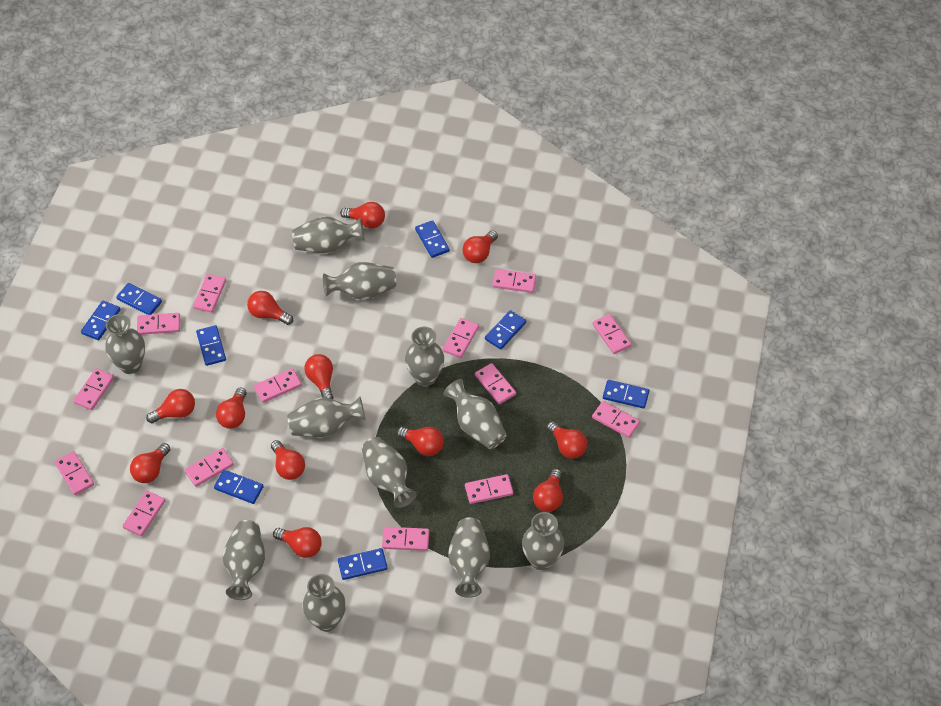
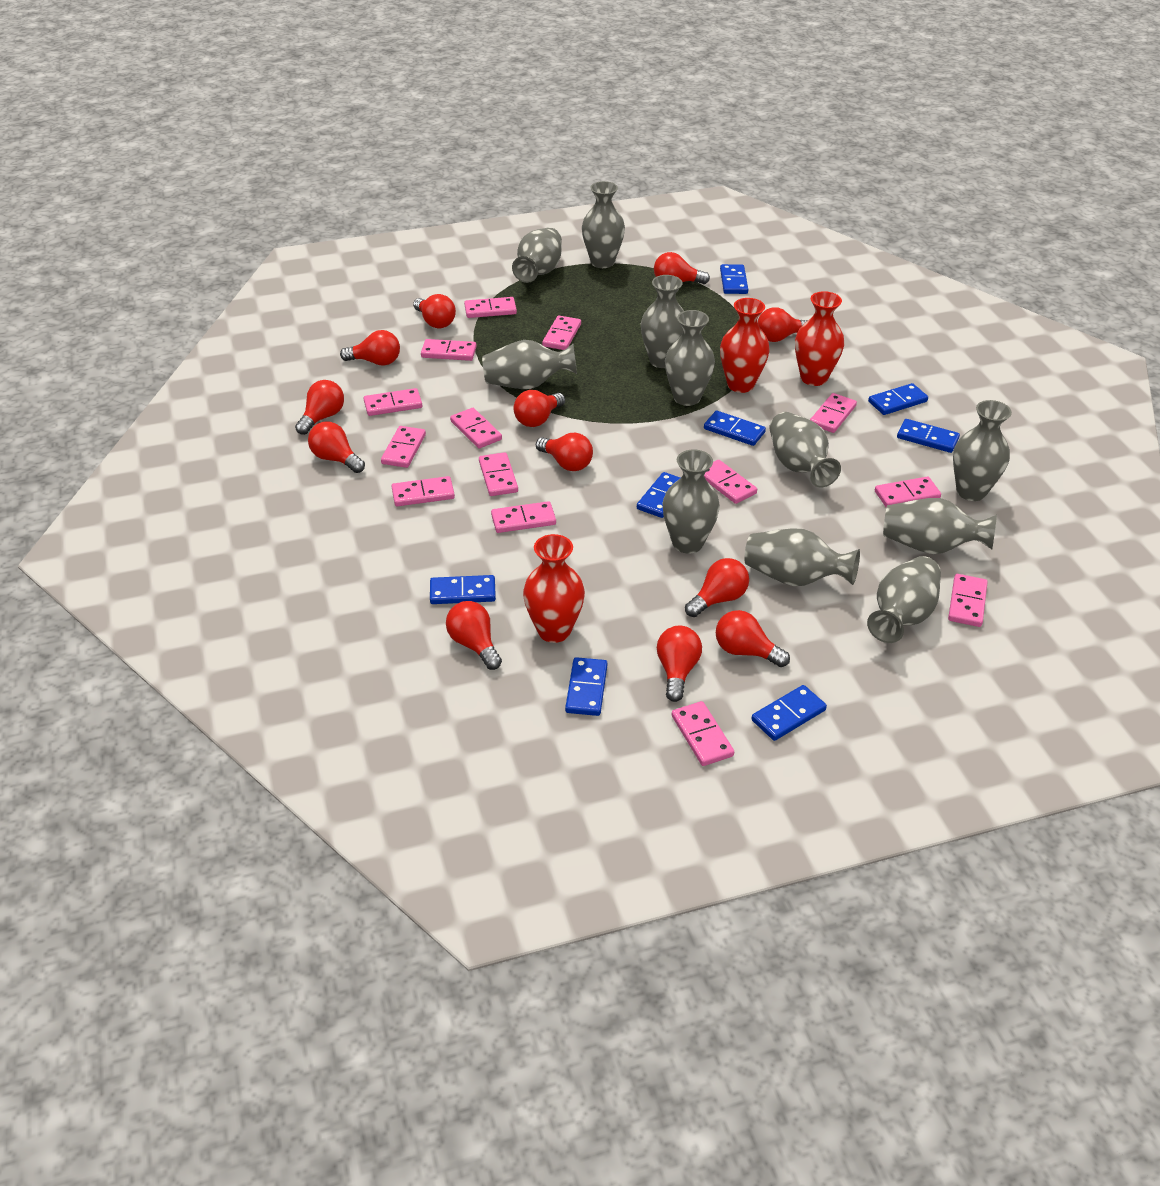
red vase: 0 -> 3

